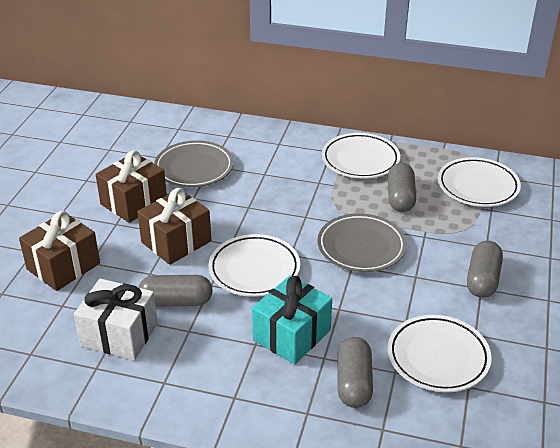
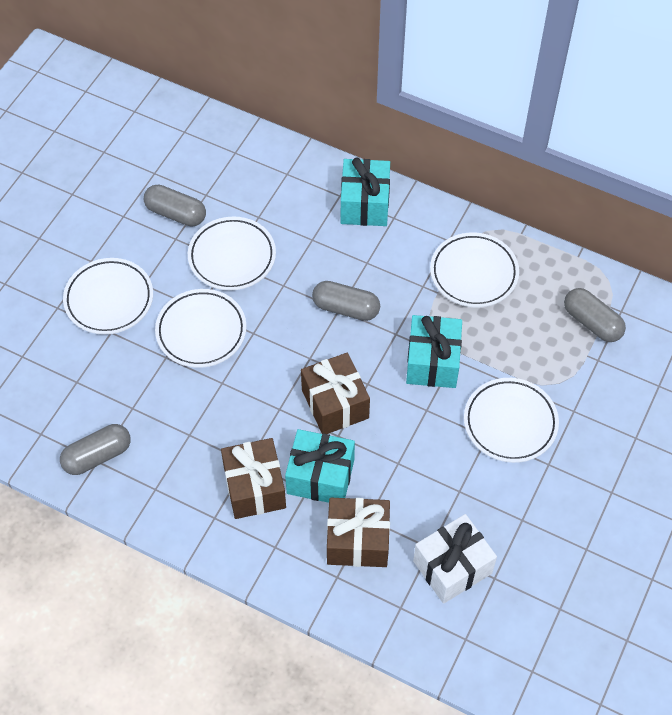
grey plate: 2 -> 0
turquoise gift: 1 -> 3
white plate: 4 -> 5

